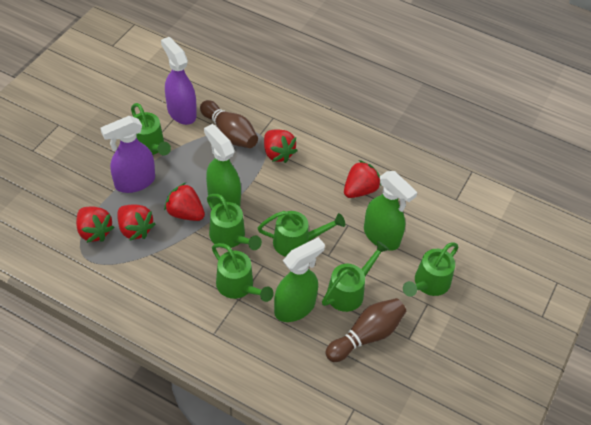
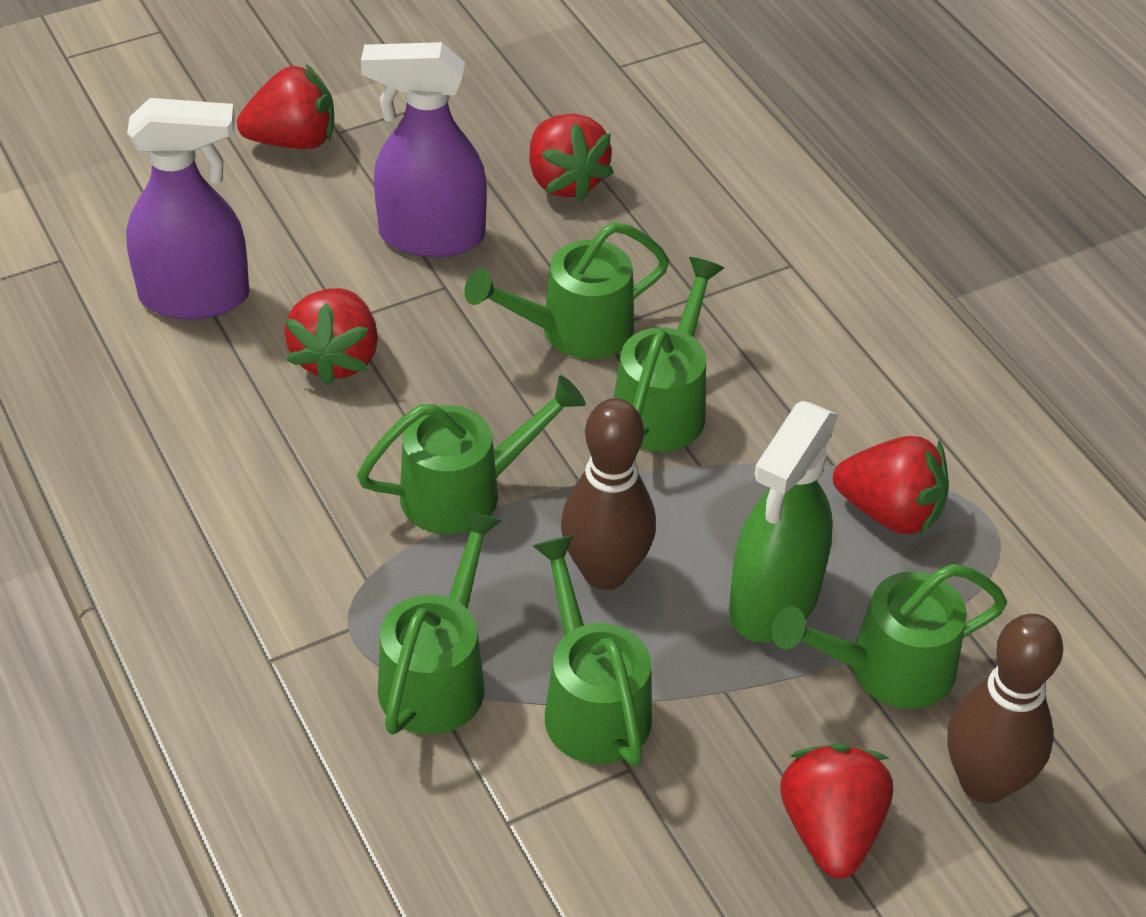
green spray bottle: 3 -> 1

